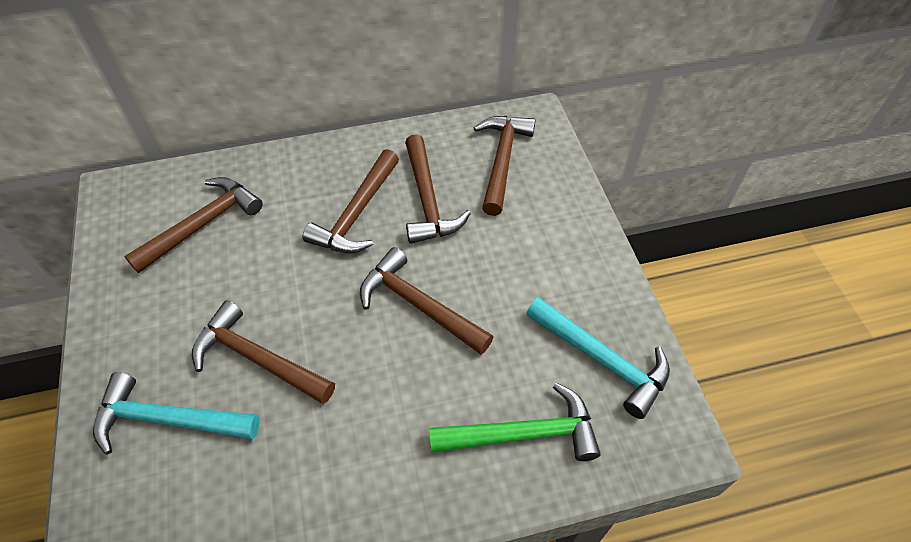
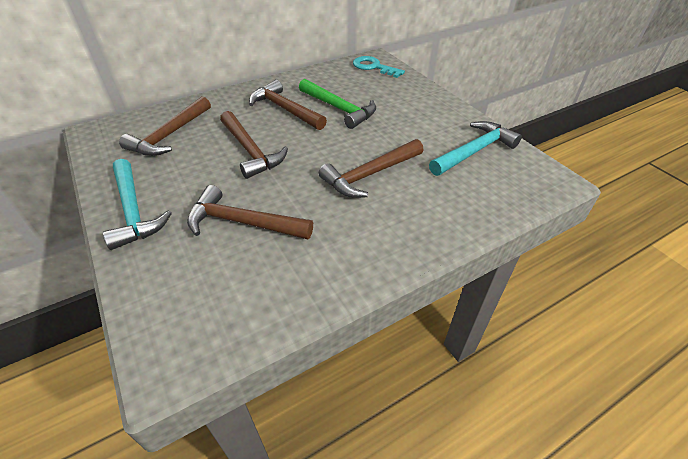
brown hammer: 6 -> 5
turquoise key: 0 -> 1

